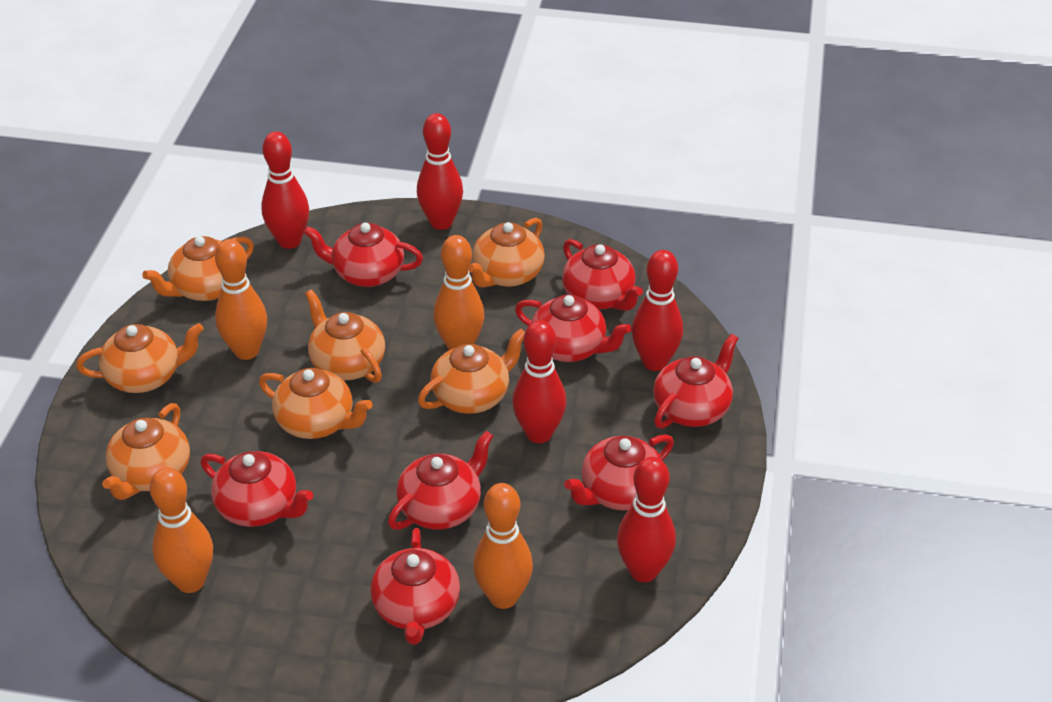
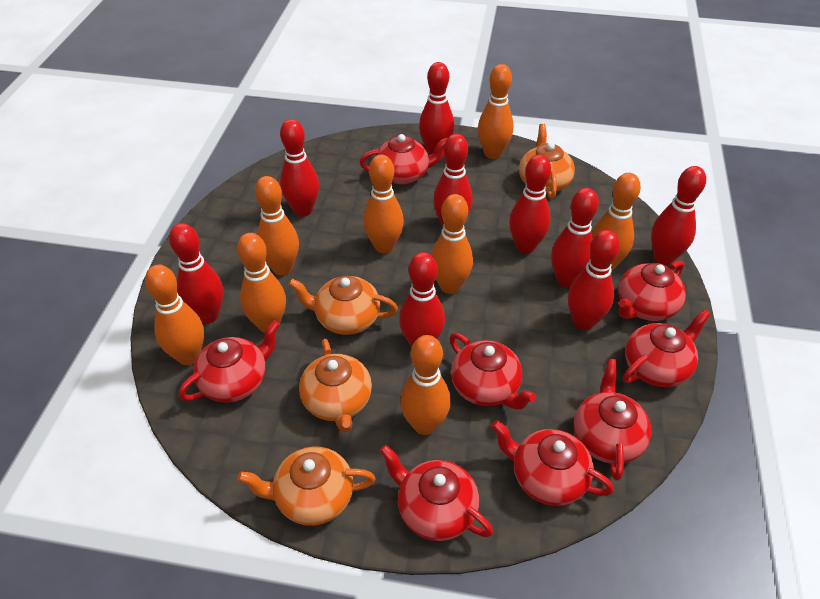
orange bowling pin: 4 -> 8
orange teapot: 7 -> 4
red bowling pin: 5 -> 9

